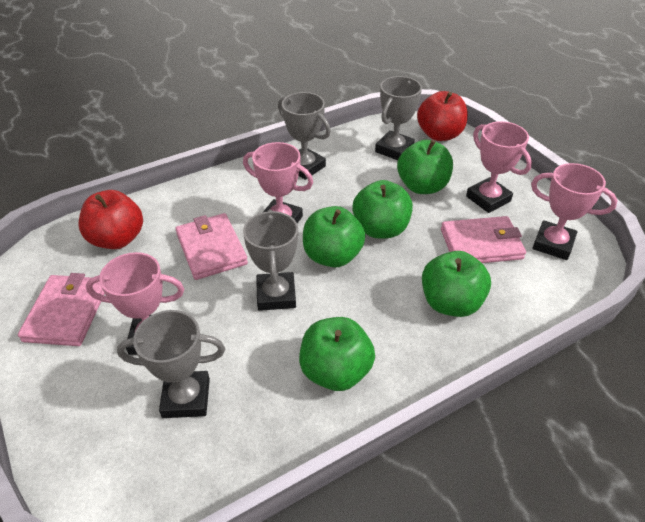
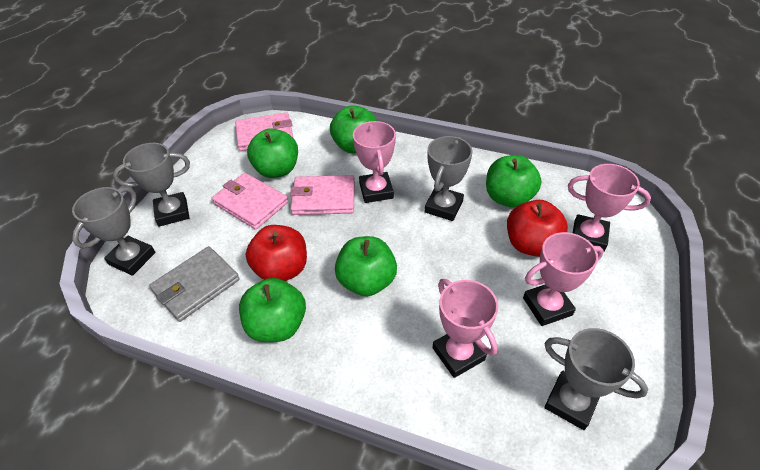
grey wallet: 0 -> 1

